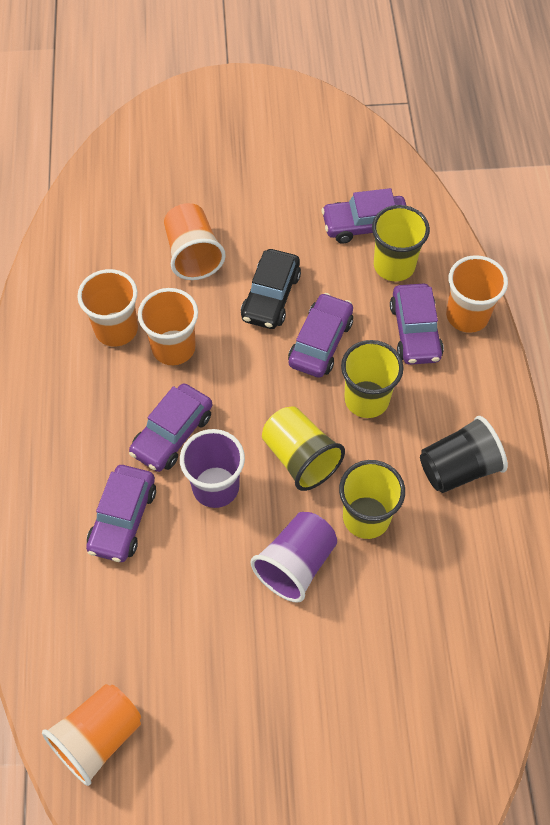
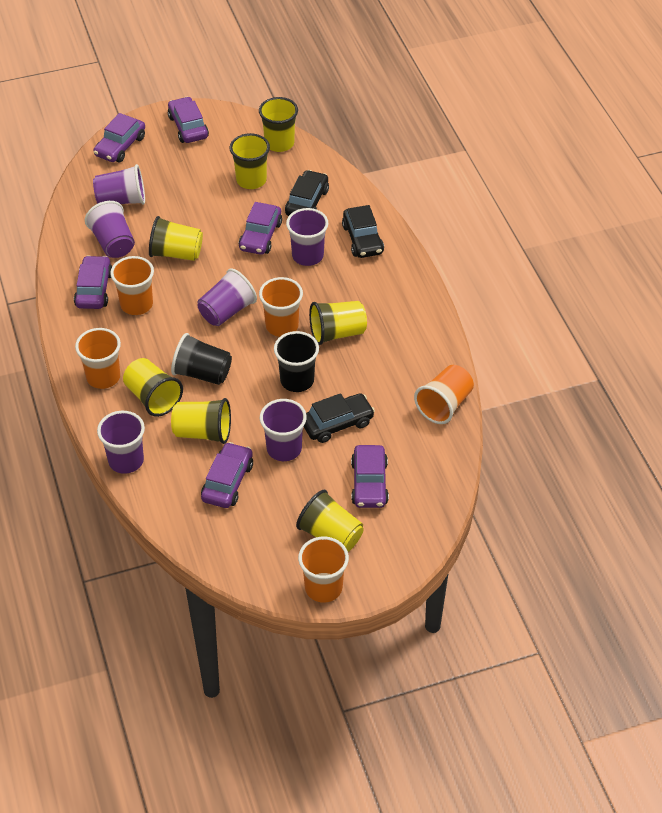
black car: 1 -> 3
black cup: 1 -> 2
purple car: 5 -> 6
purple cup: 2 -> 6
yellow cup: 4 -> 7

